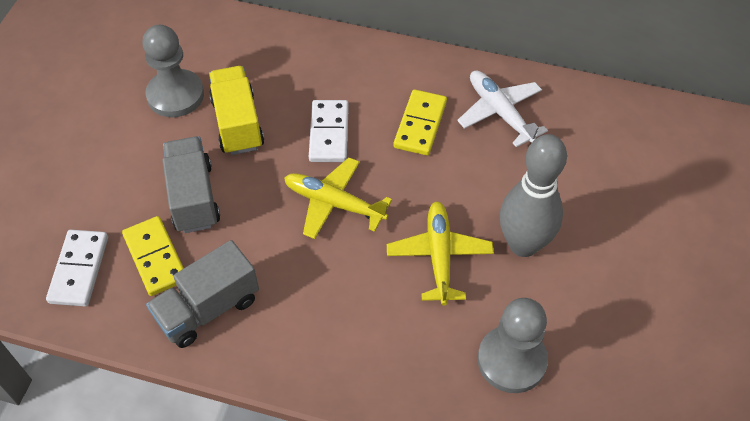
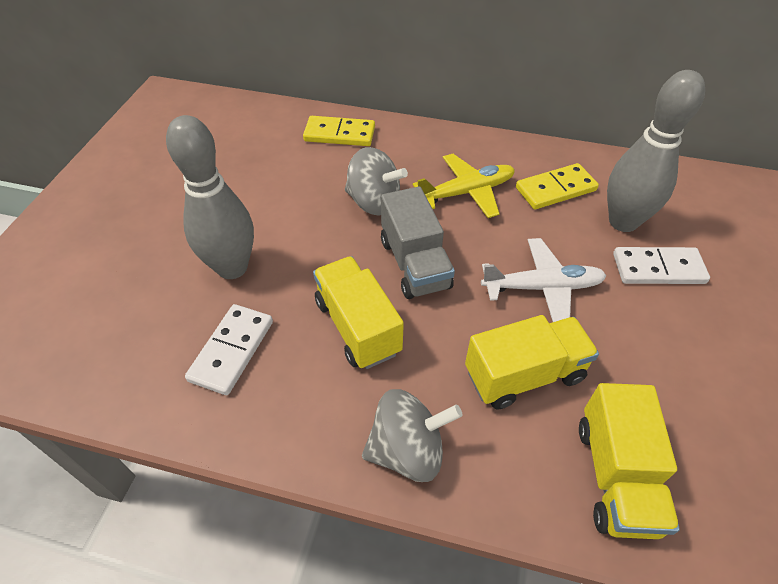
grey bowling pin: 1 -> 2
grey pawn: 2 -> 0
grey spinning top: 0 -> 2
grey truck: 2 -> 1
yellow plane: 2 -> 1
yellow truck: 1 -> 3

